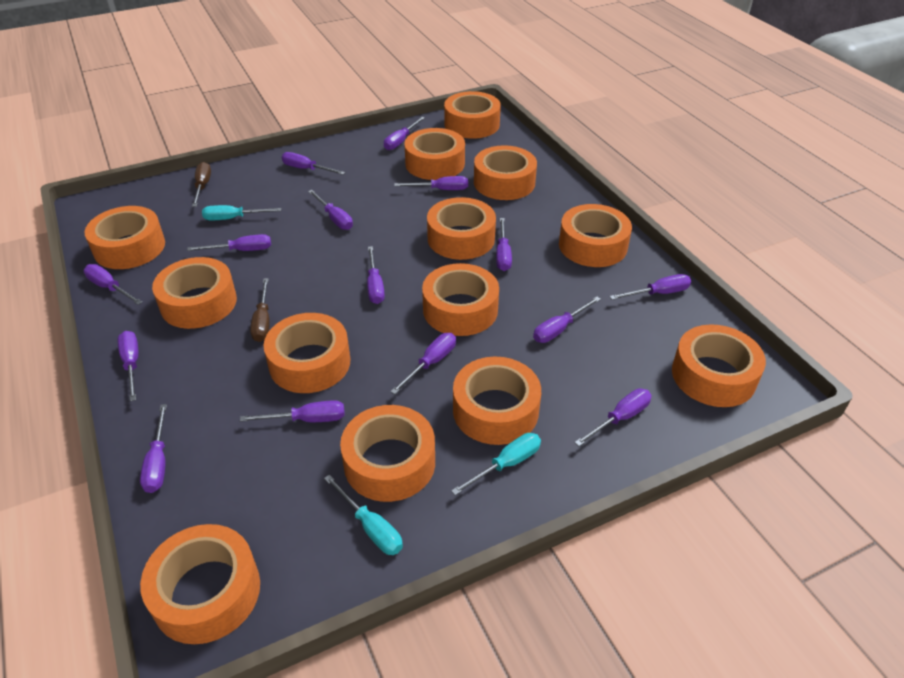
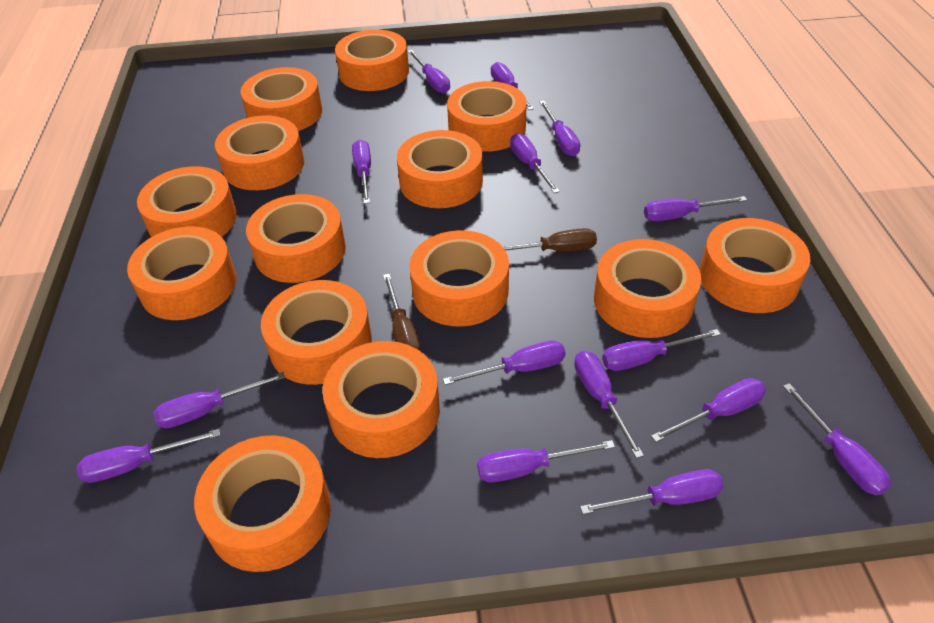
orange tape: 13 -> 14
turquoise screwdriver: 3 -> 0

